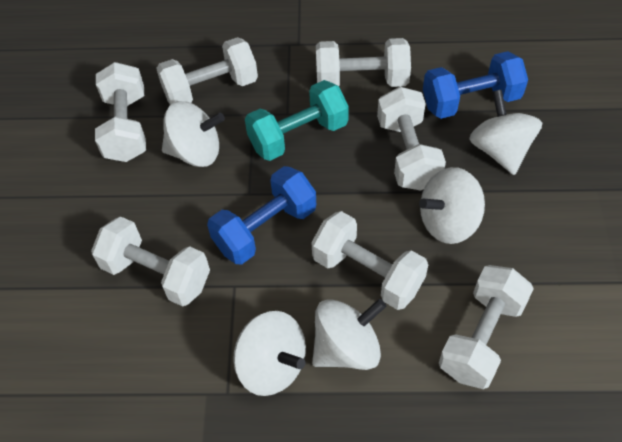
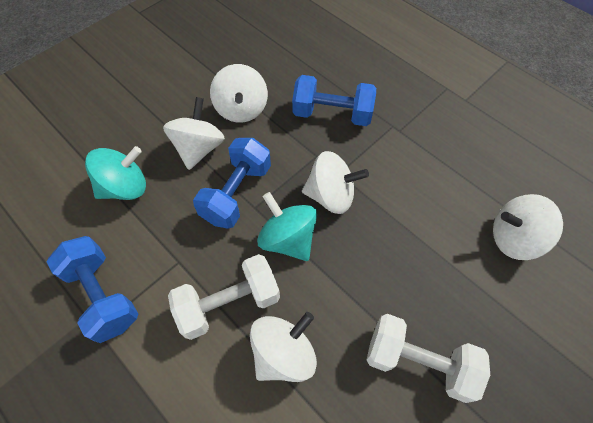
blue dumbbell: 2 -> 3
turquoise dumbbell: 1 -> 0
turquoise spinning top: 0 -> 2
white dumbbell: 7 -> 2

